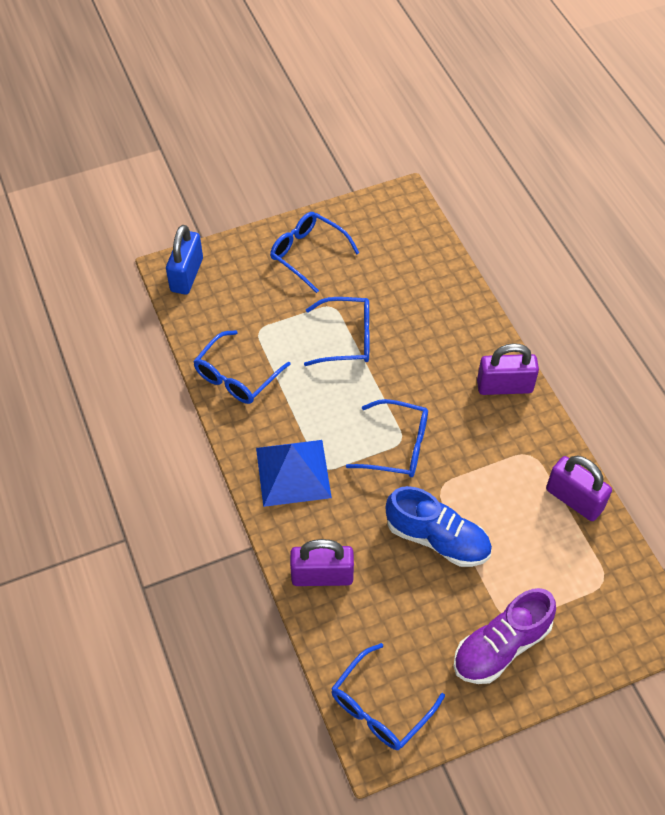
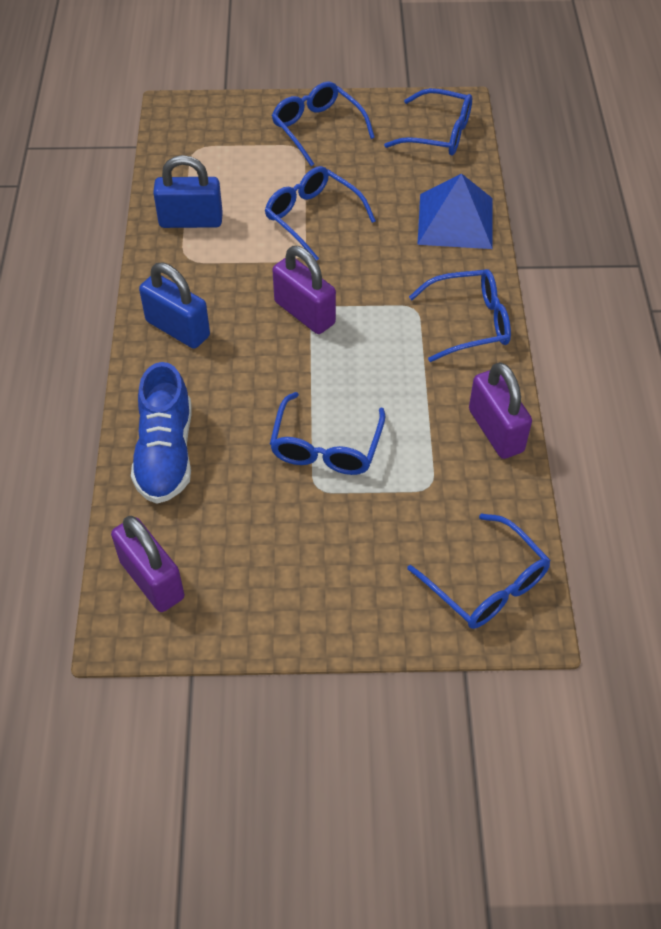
blue glasses: 5 -> 6
blue padlock: 1 -> 2
purple shoe: 1 -> 0

